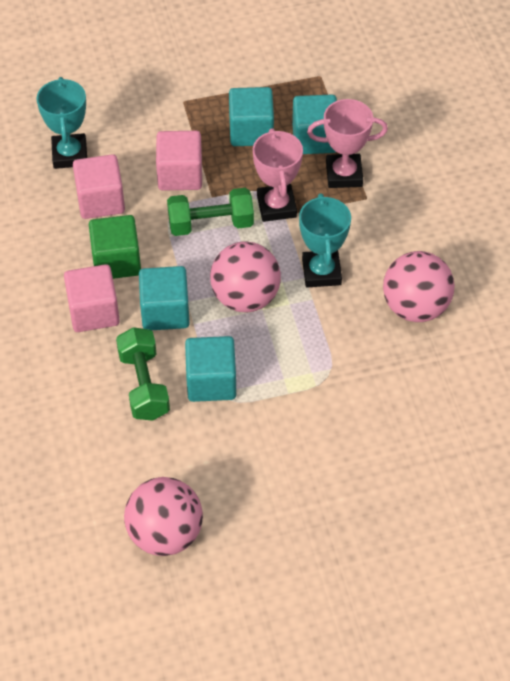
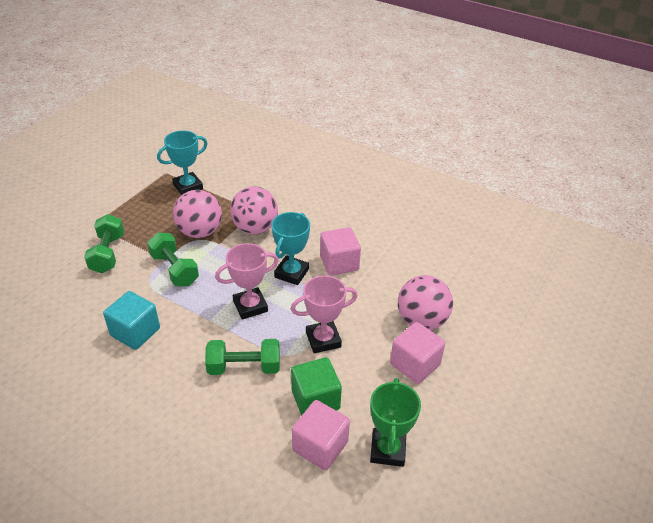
green dumbbell: 2 -> 3
green trophy: 0 -> 1
turquoise cube: 4 -> 1

